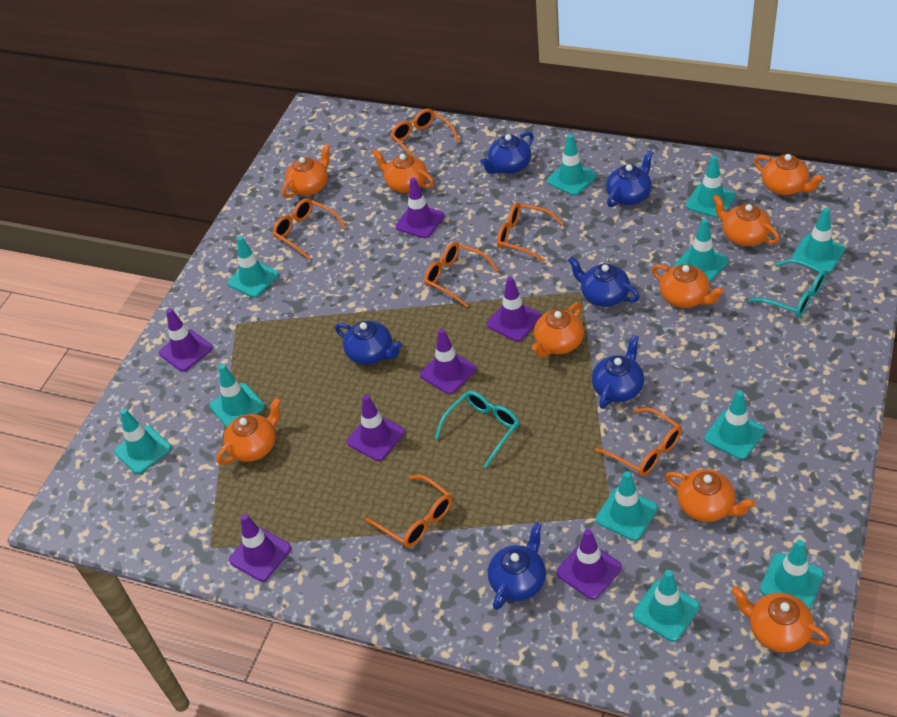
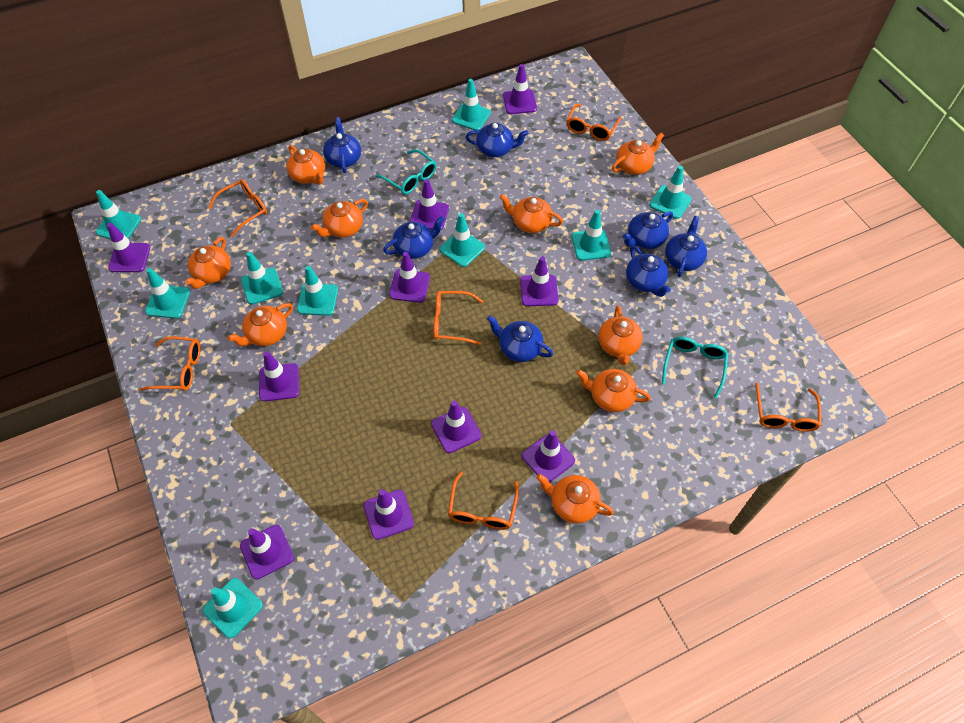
blue teapot: 6 -> 7
purple traffic cone: 7 -> 10
turquoise traffic cone: 11 -> 9

